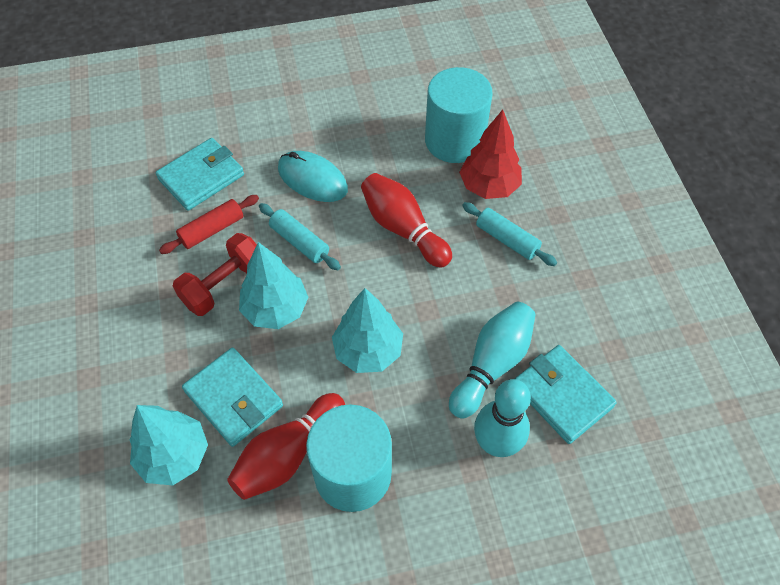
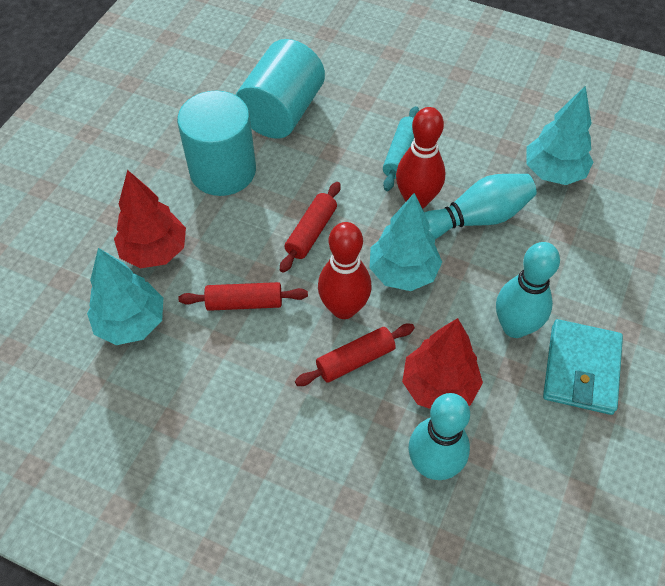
red dumbbell: 1 -> 0
red rolling pin: 1 -> 3
red tree: 1 -> 2
turquoise bowling pin: 2 -> 3
turquoise mouse: 1 -> 0
turquoise rolling pin: 2 -> 1
turquoise wallet: 3 -> 1

